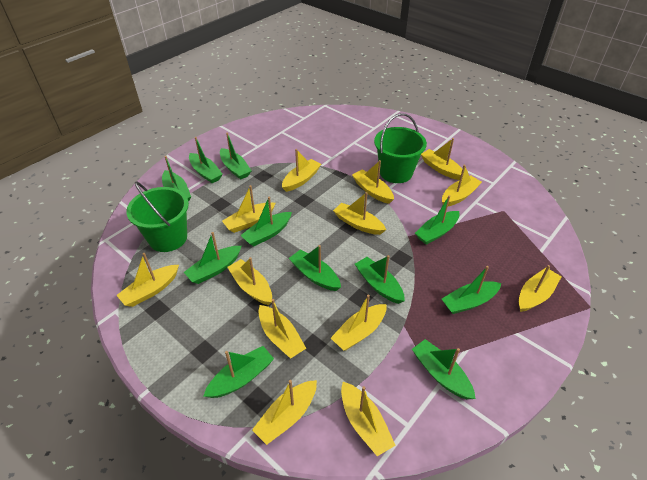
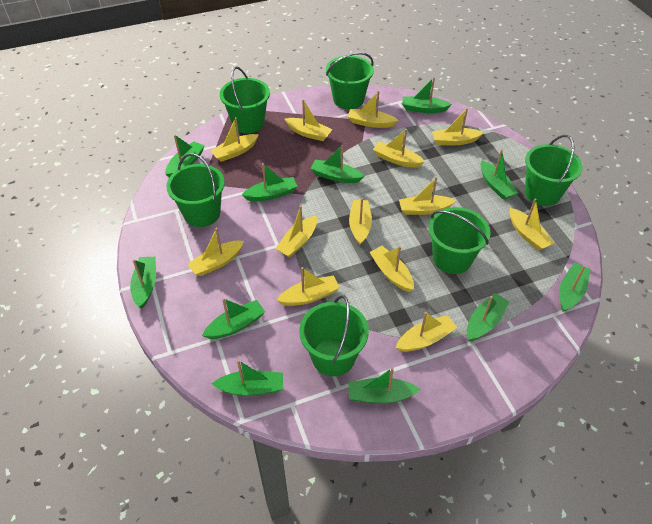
green bucket: 2 -> 6

